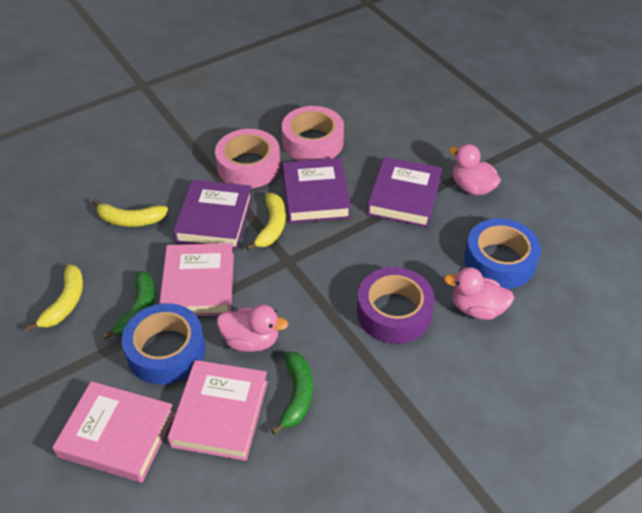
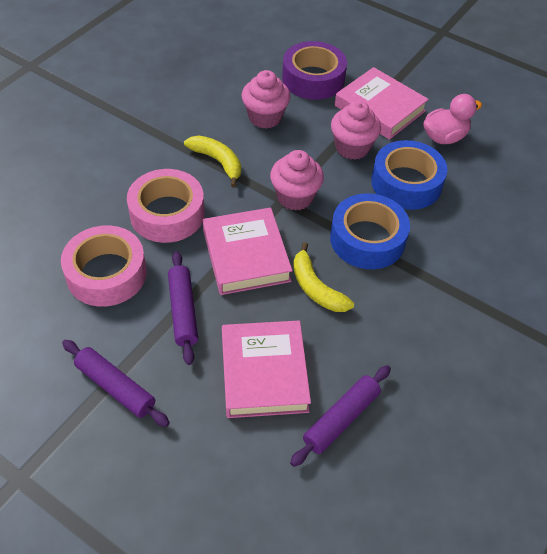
green banana: 2 -> 0
pink cupcake: 0 -> 3
pink duck: 3 -> 1
purple book: 3 -> 0
purple rolling pin: 0 -> 3
yellow banana: 3 -> 2

